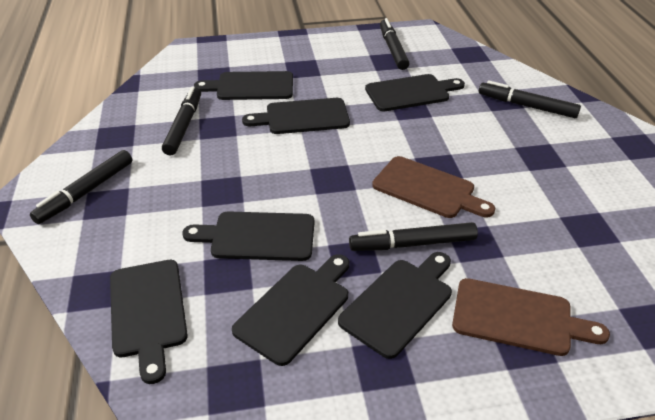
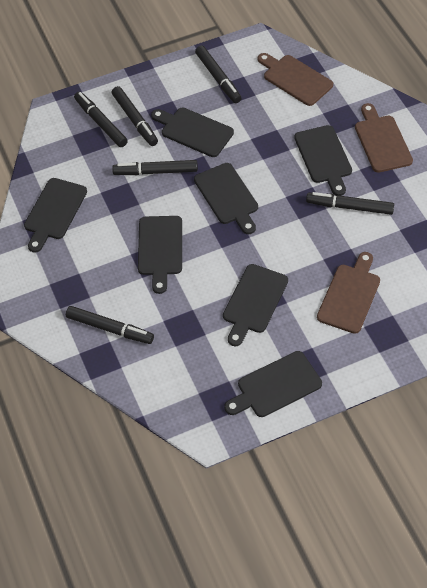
black marker: 5 -> 6
brown cutting board: 2 -> 3

